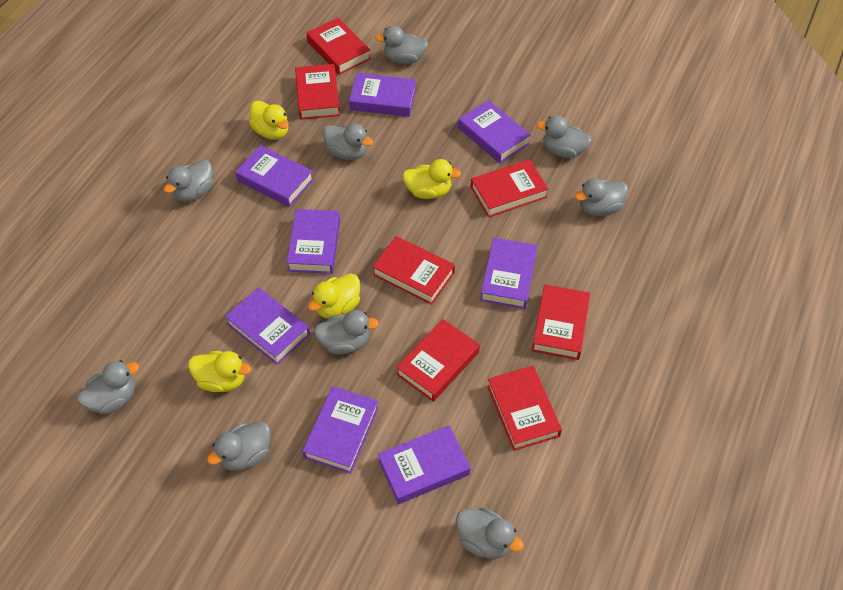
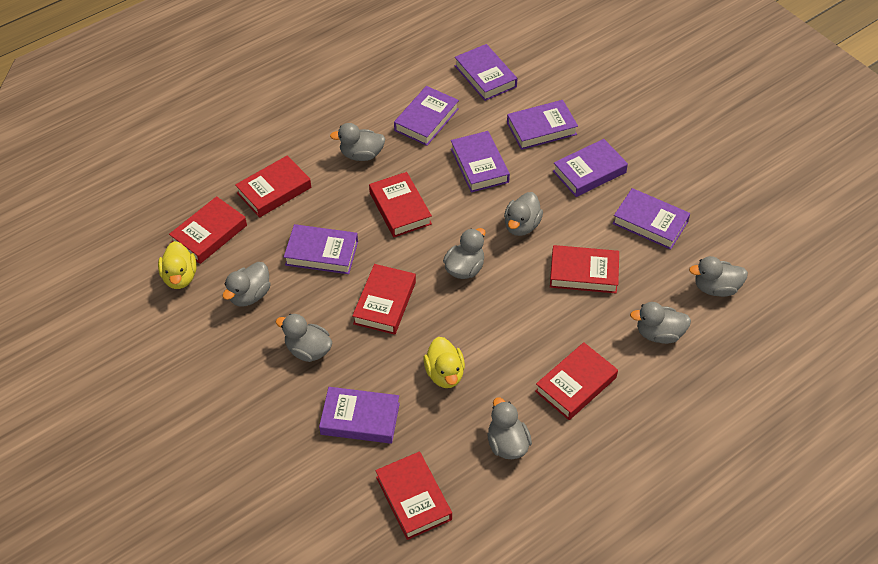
grey duck: 9 -> 8
yellow duck: 4 -> 2

